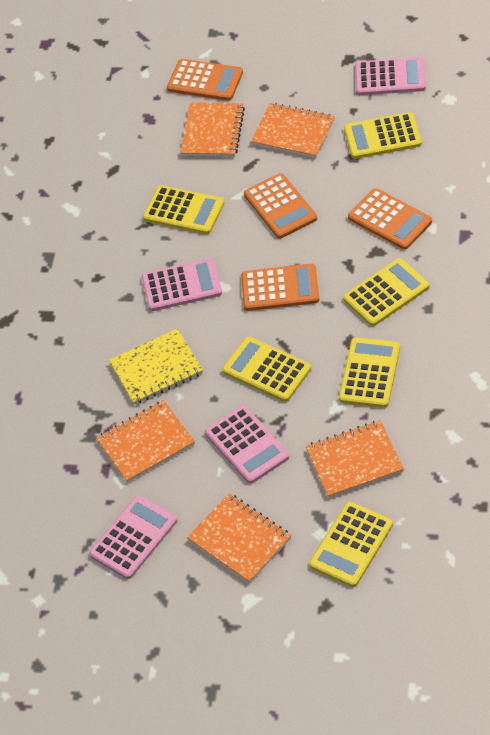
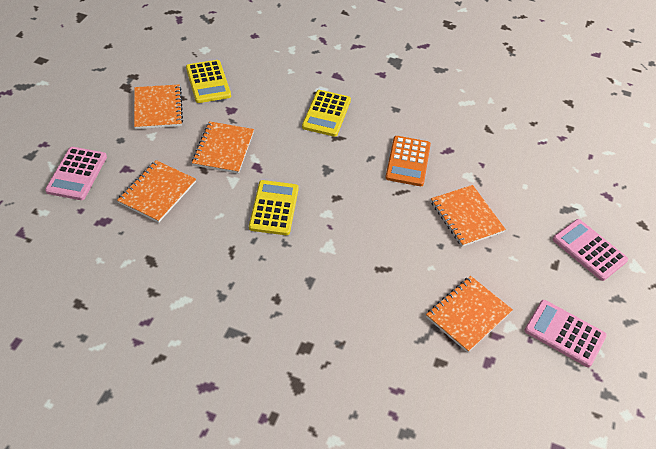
orange calculator: 4 -> 1
pink calculator: 4 -> 3
yellow calculator: 6 -> 3
yellow notebook: 1 -> 0

